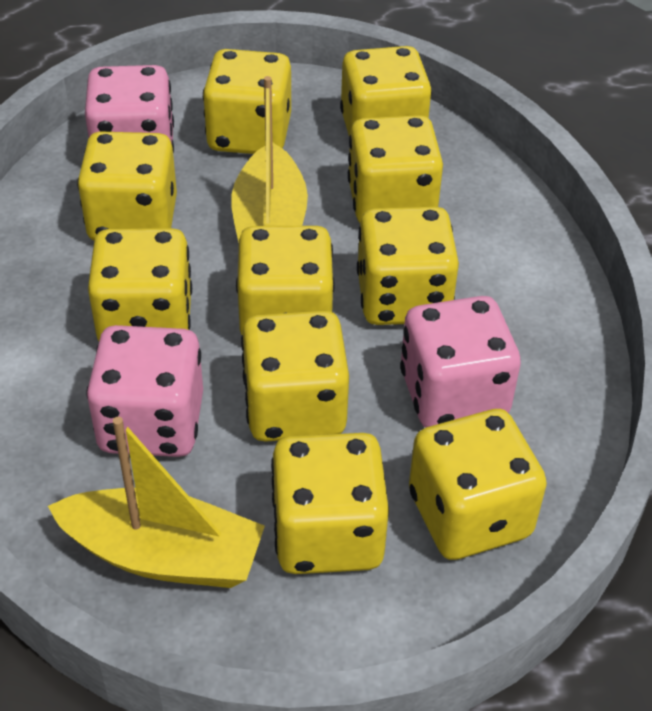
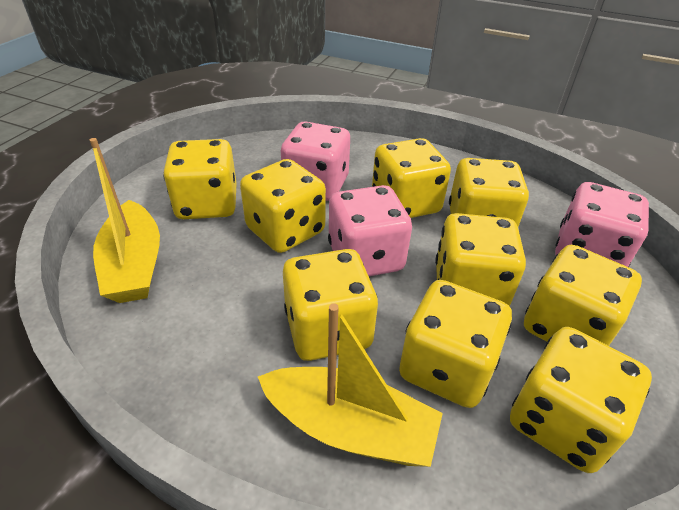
yellow dice: 10 -> 9

